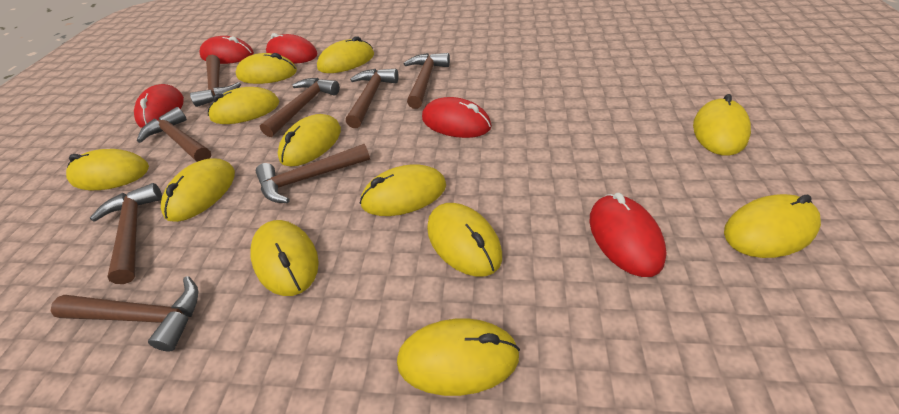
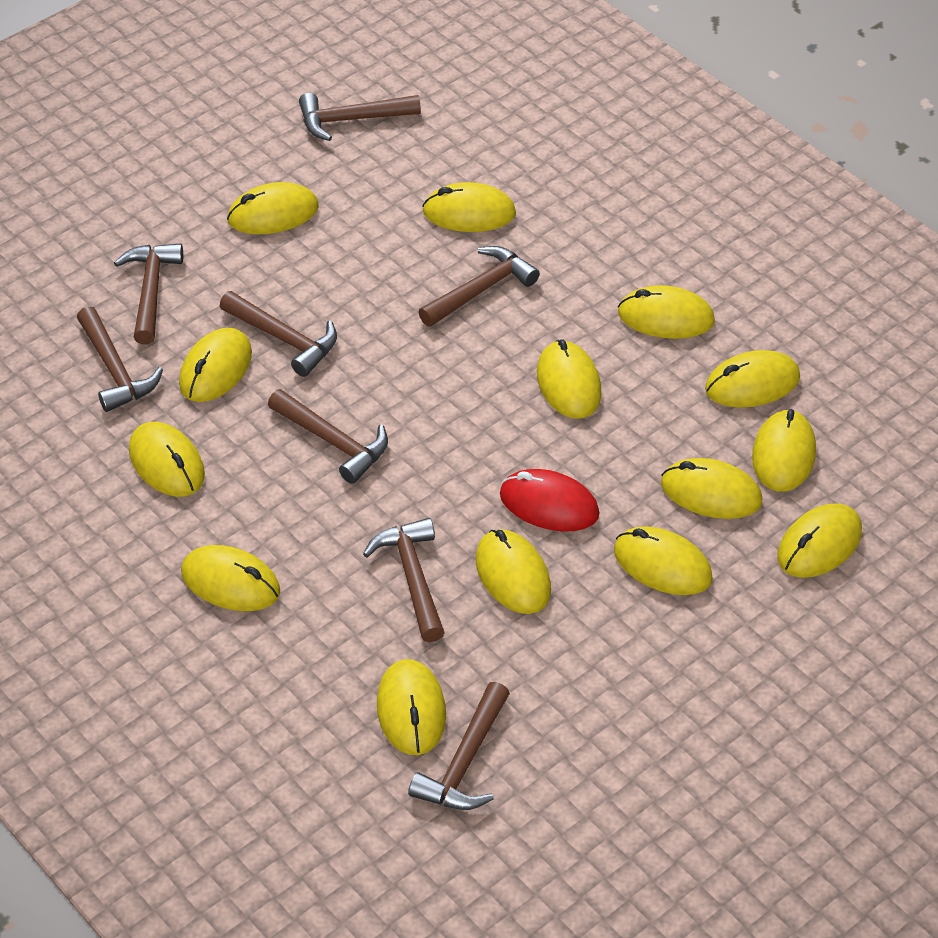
red mouse: 5 -> 1
yellow mouse: 12 -> 14

